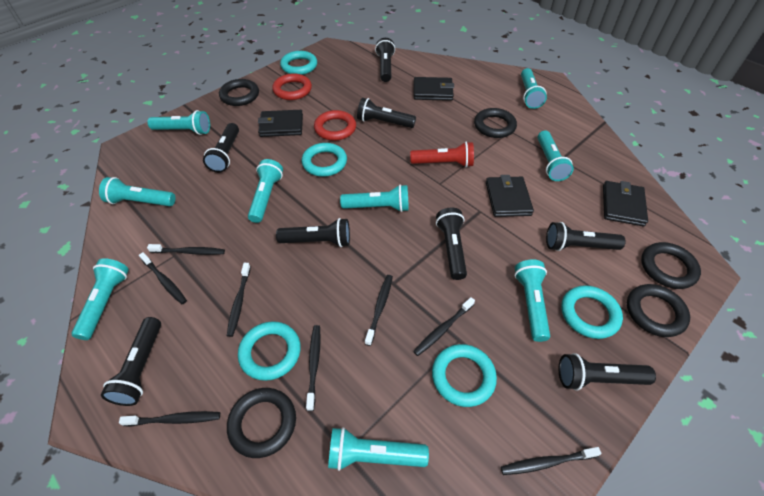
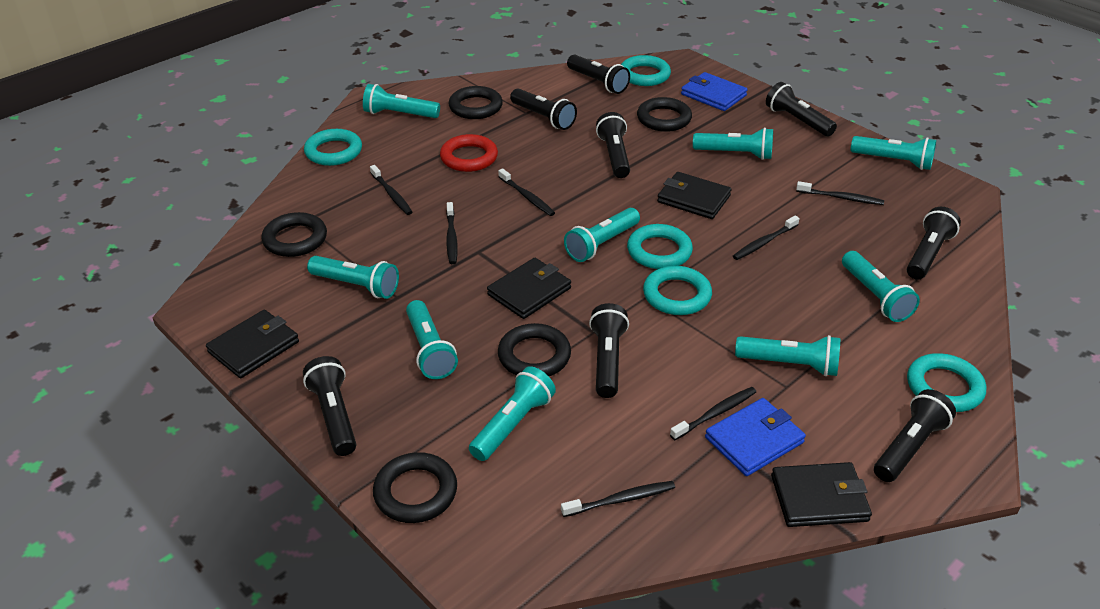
black toothbrush: 8 -> 7
blue wallet: 0 -> 2
red flashlight: 1 -> 0
red ring: 2 -> 1

